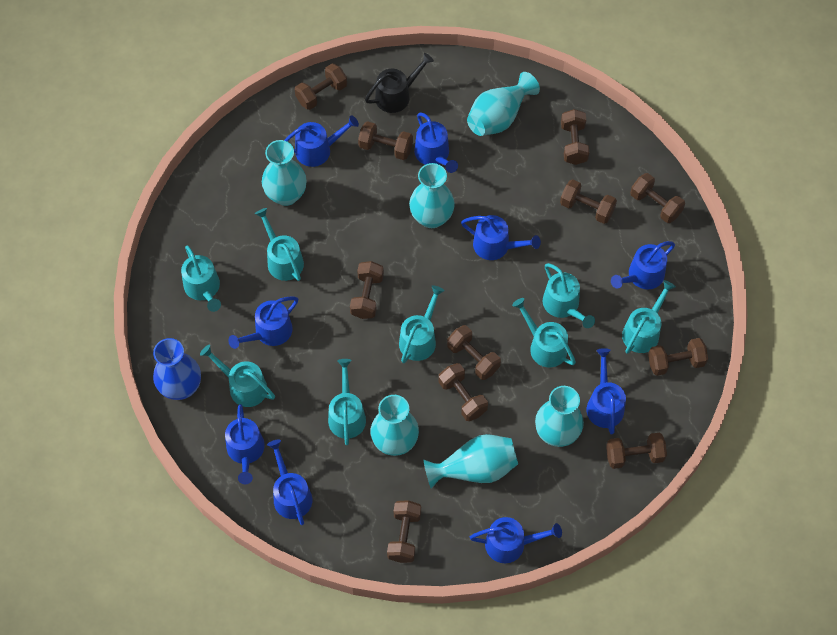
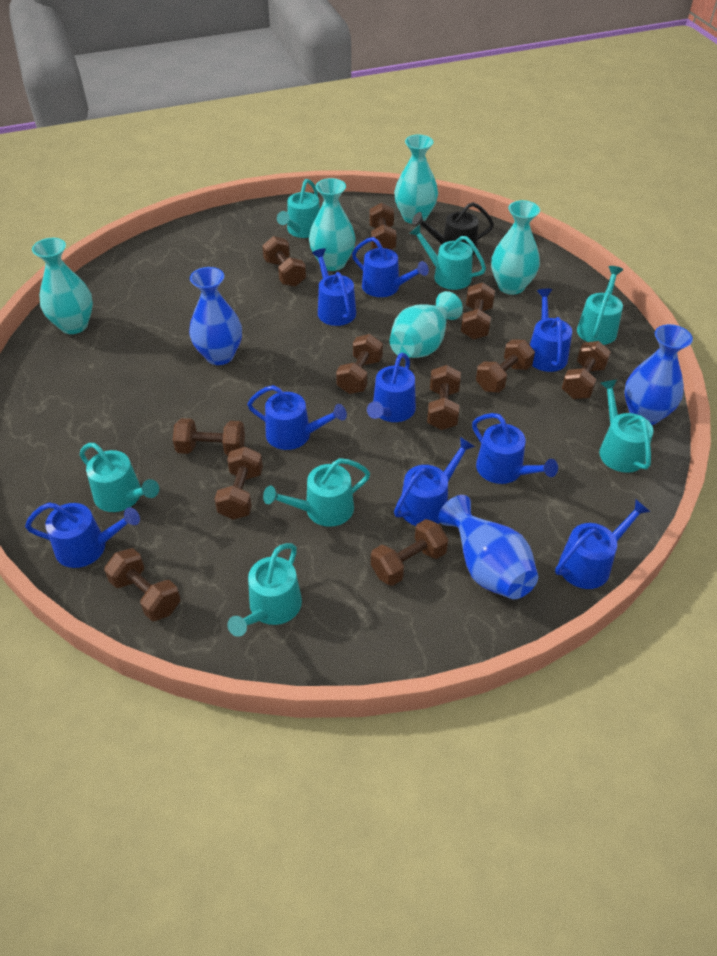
blue vase: 1 -> 3
turquoise vase: 6 -> 5
turquoise watering can: 8 -> 7

